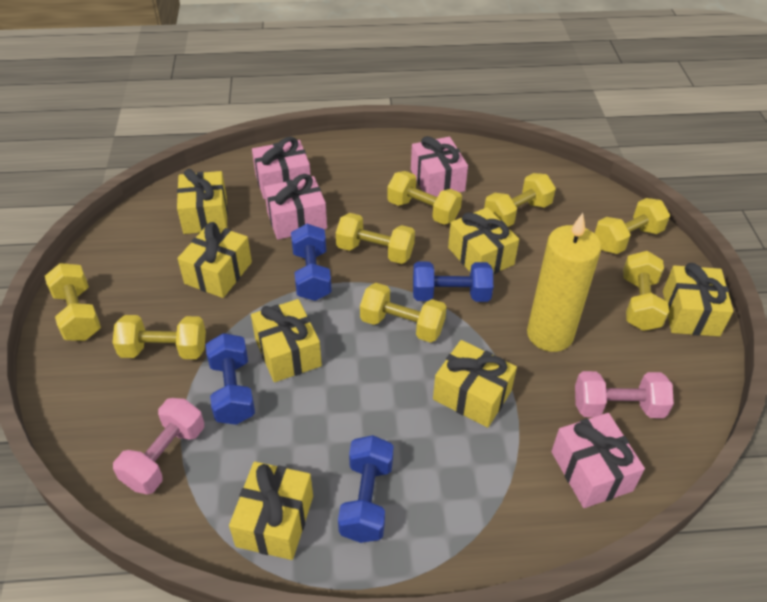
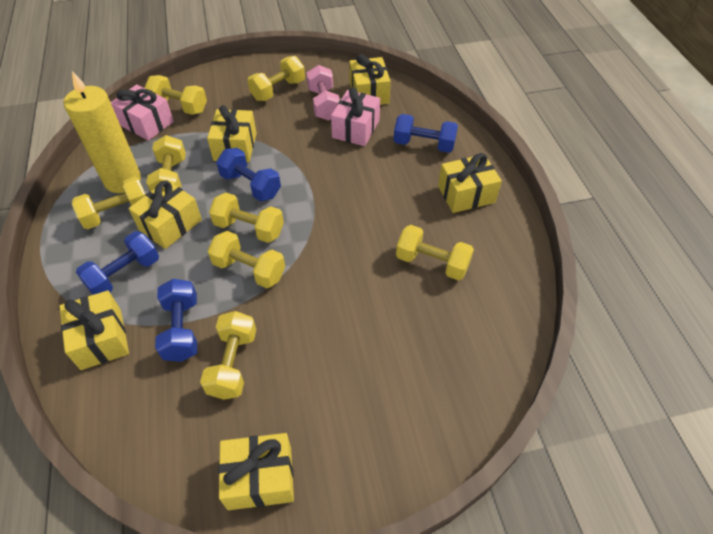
pink dumbbell: 2 -> 1
pink gift: 4 -> 2
yellow gift: 7 -> 6

